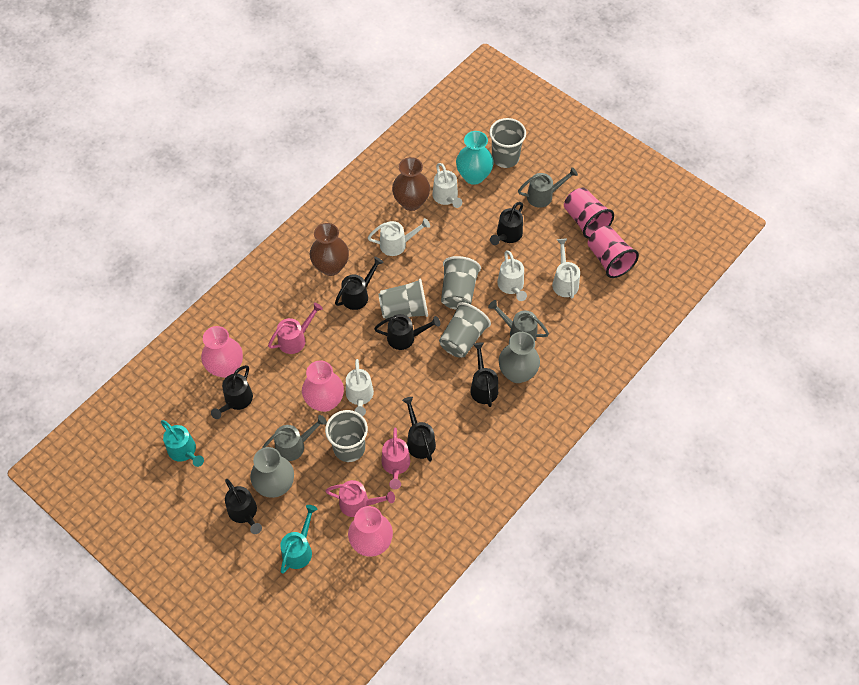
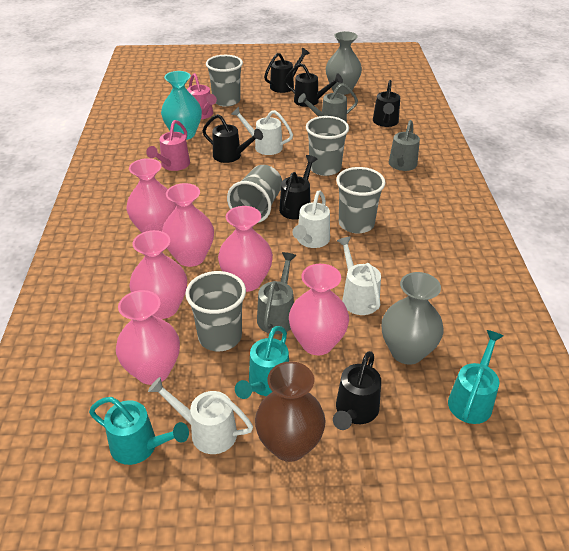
black watering can: 7 -> 6
brown vase: 2 -> 1
pink cup: 2 -> 0
pink vase: 3 -> 6
pink watering can: 3 -> 2
turquoise watering can: 2 -> 3
white watering can: 5 -> 4

